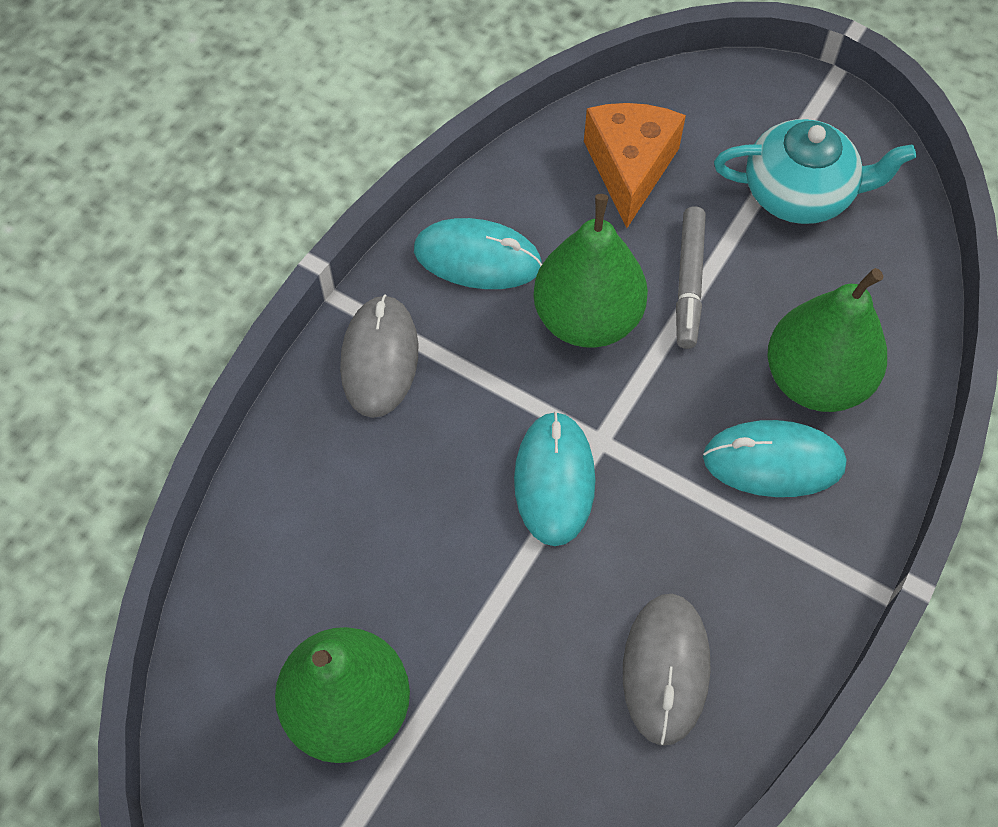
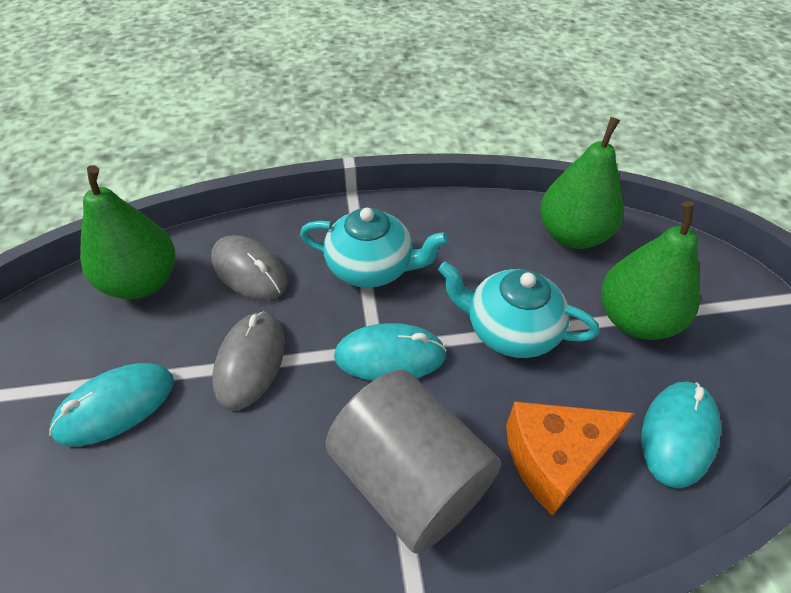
grey cylinder: 0 -> 1
grey marker: 1 -> 0
turquoise teapot: 1 -> 2

